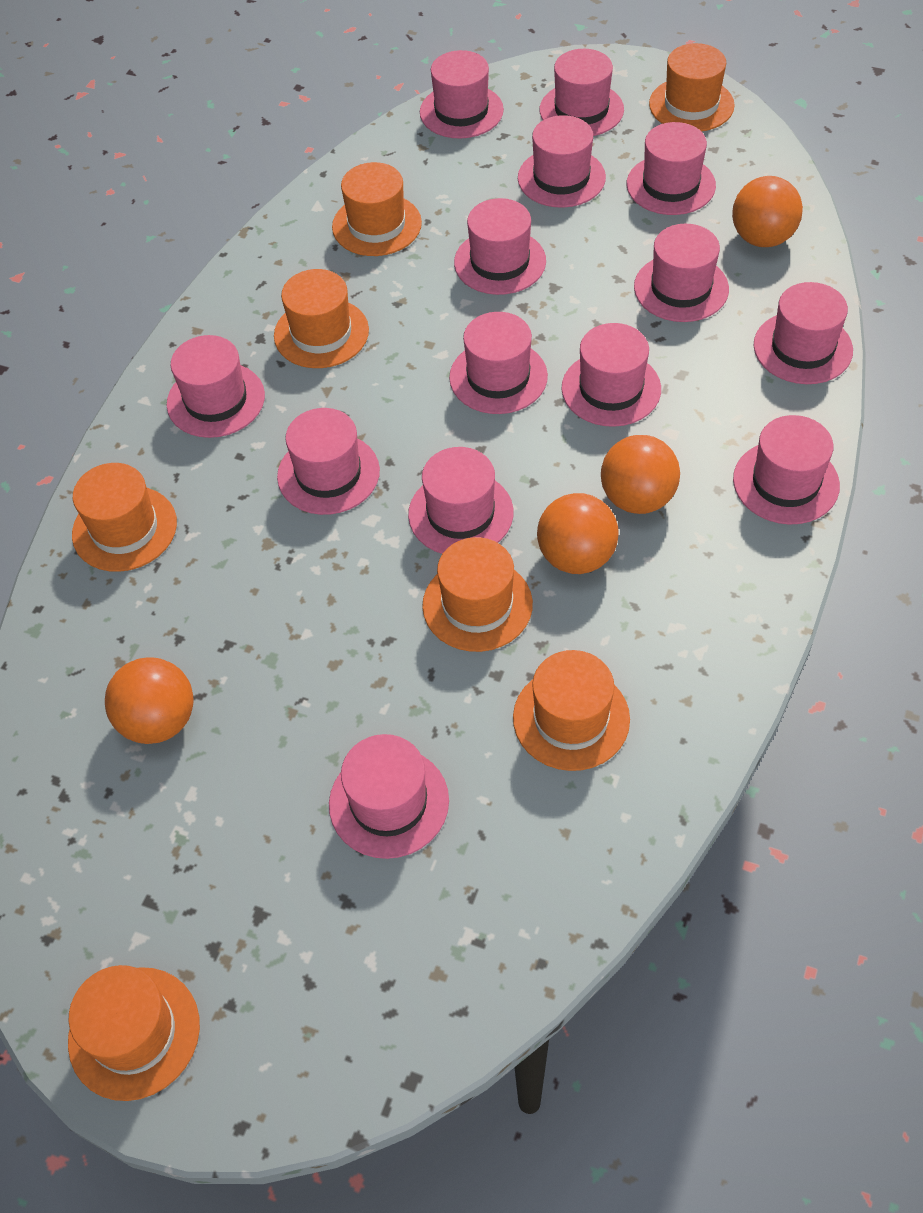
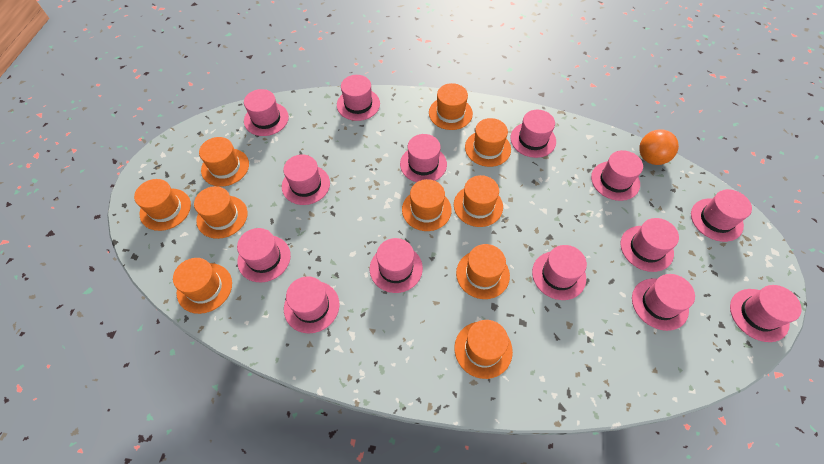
orange ball: 4 -> 1
orange hat: 7 -> 10

